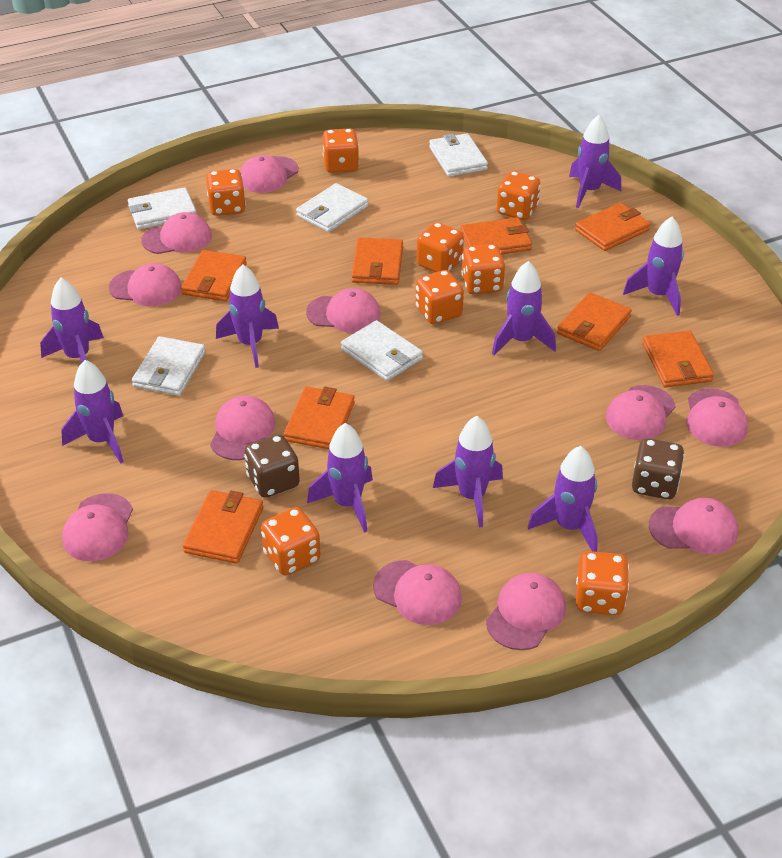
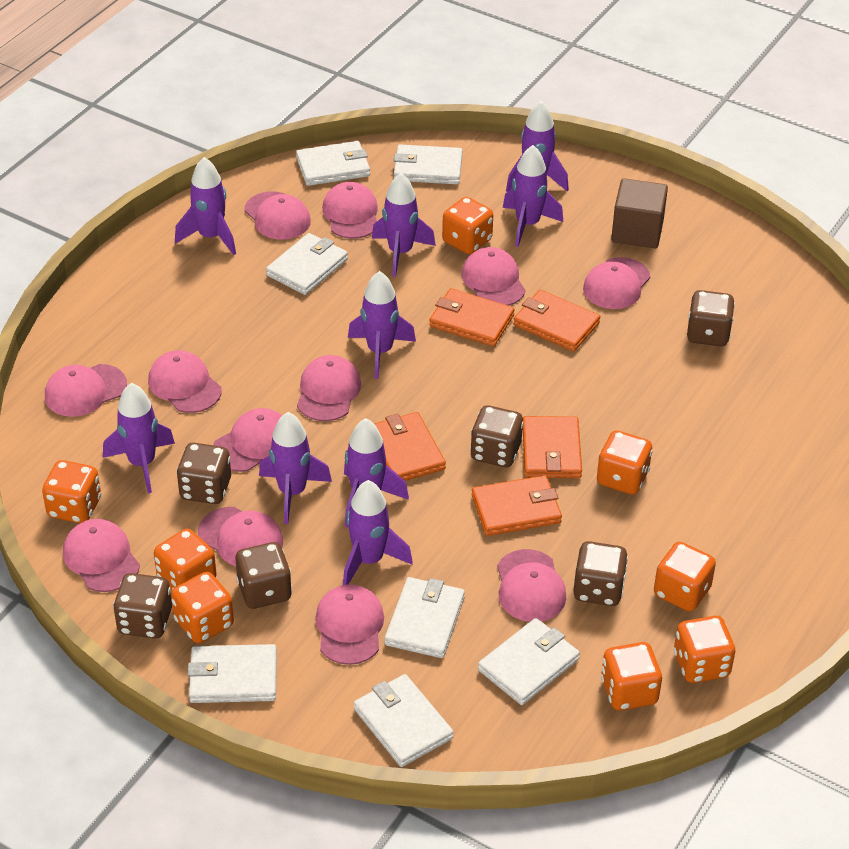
brown cube: 0 -> 1
brown dice: 2 -> 6
orange wallet: 8 -> 5
pink cap: 11 -> 12
white wallet: 5 -> 7

